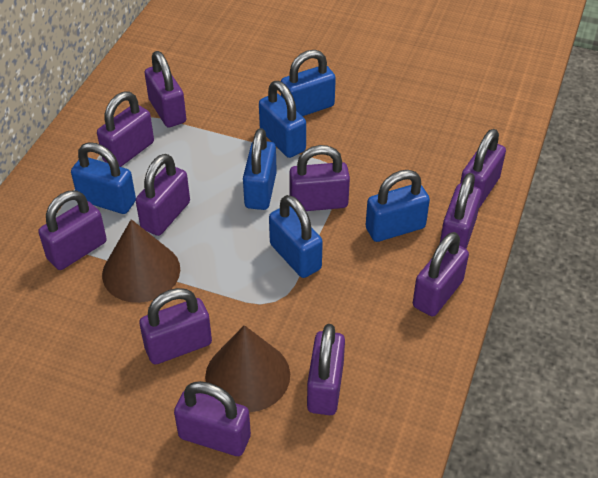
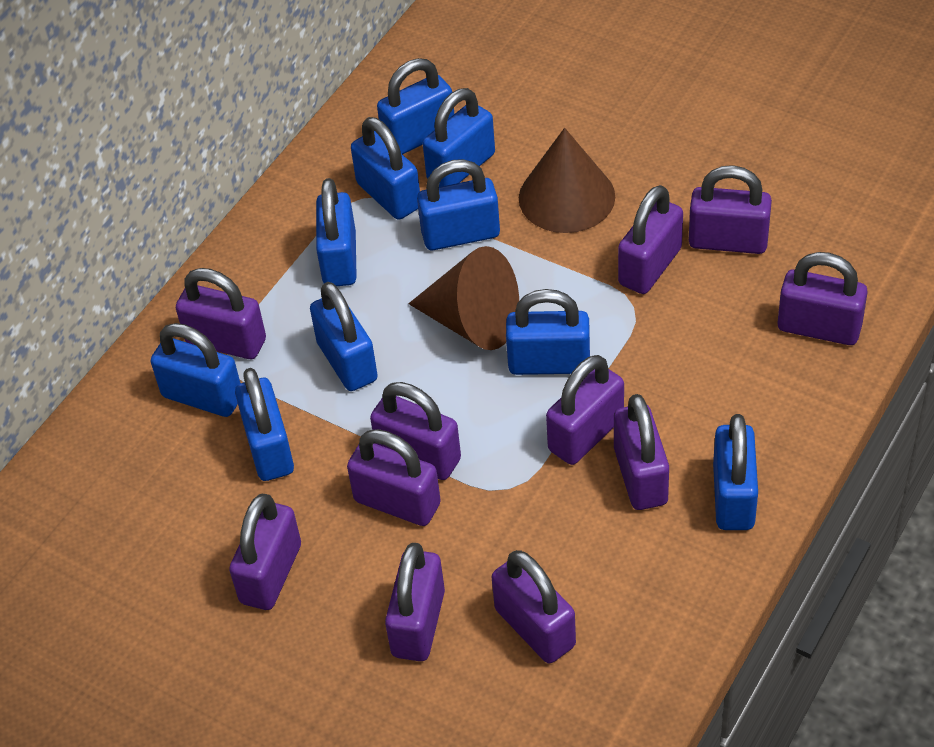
blue padlock: 6 -> 10

